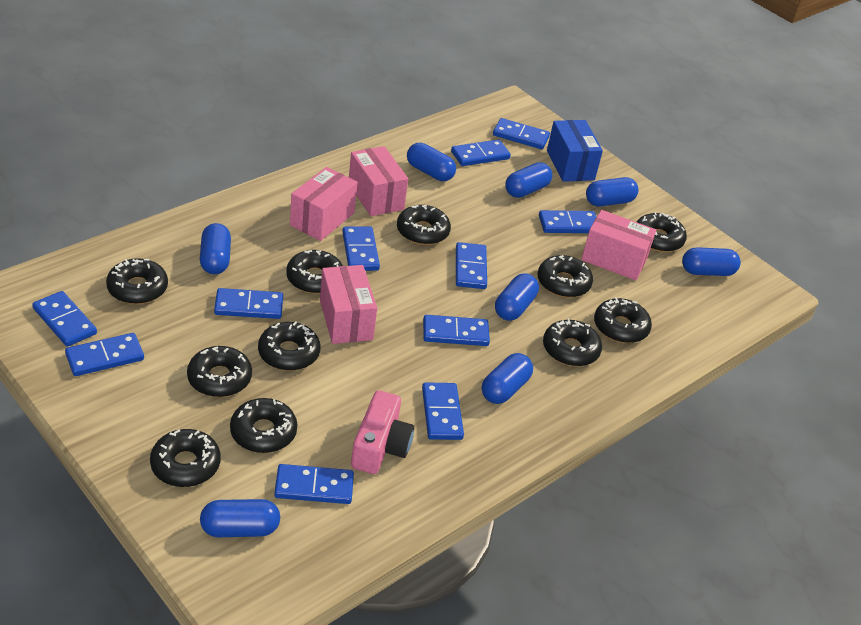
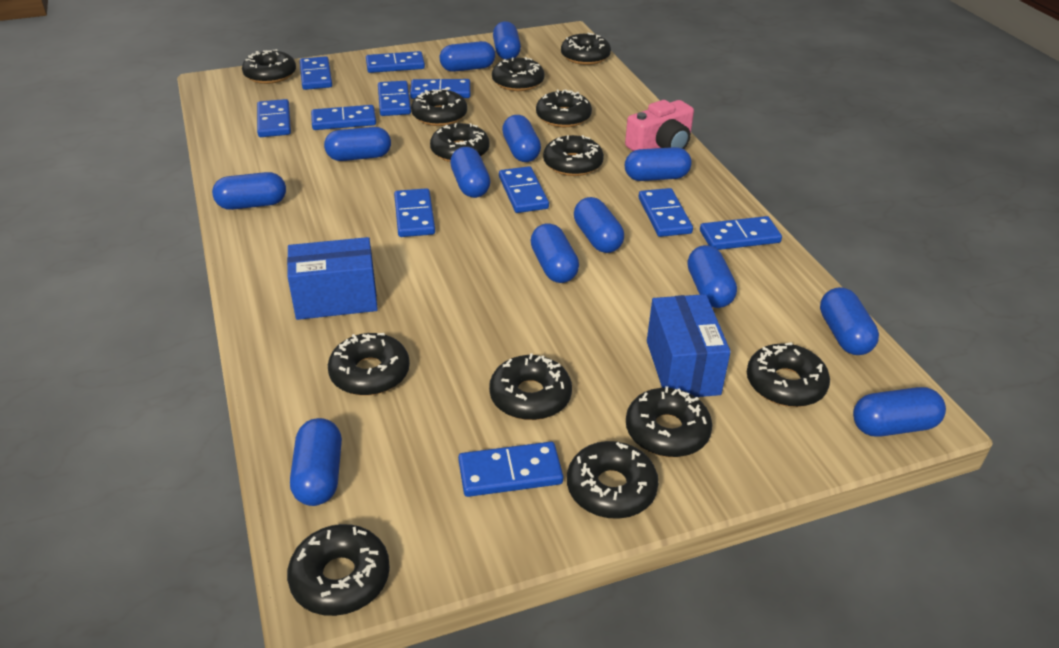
black donut: 11 -> 13
blue box: 1 -> 2
blue capsule: 8 -> 13
pink box: 4 -> 0

